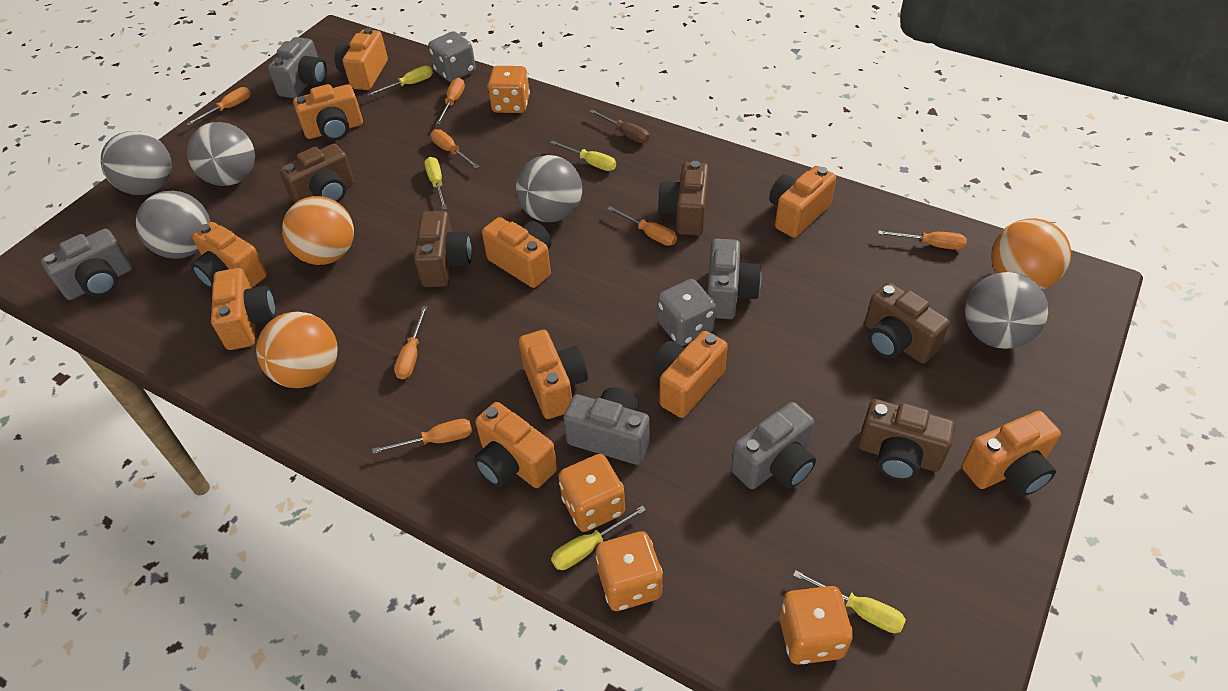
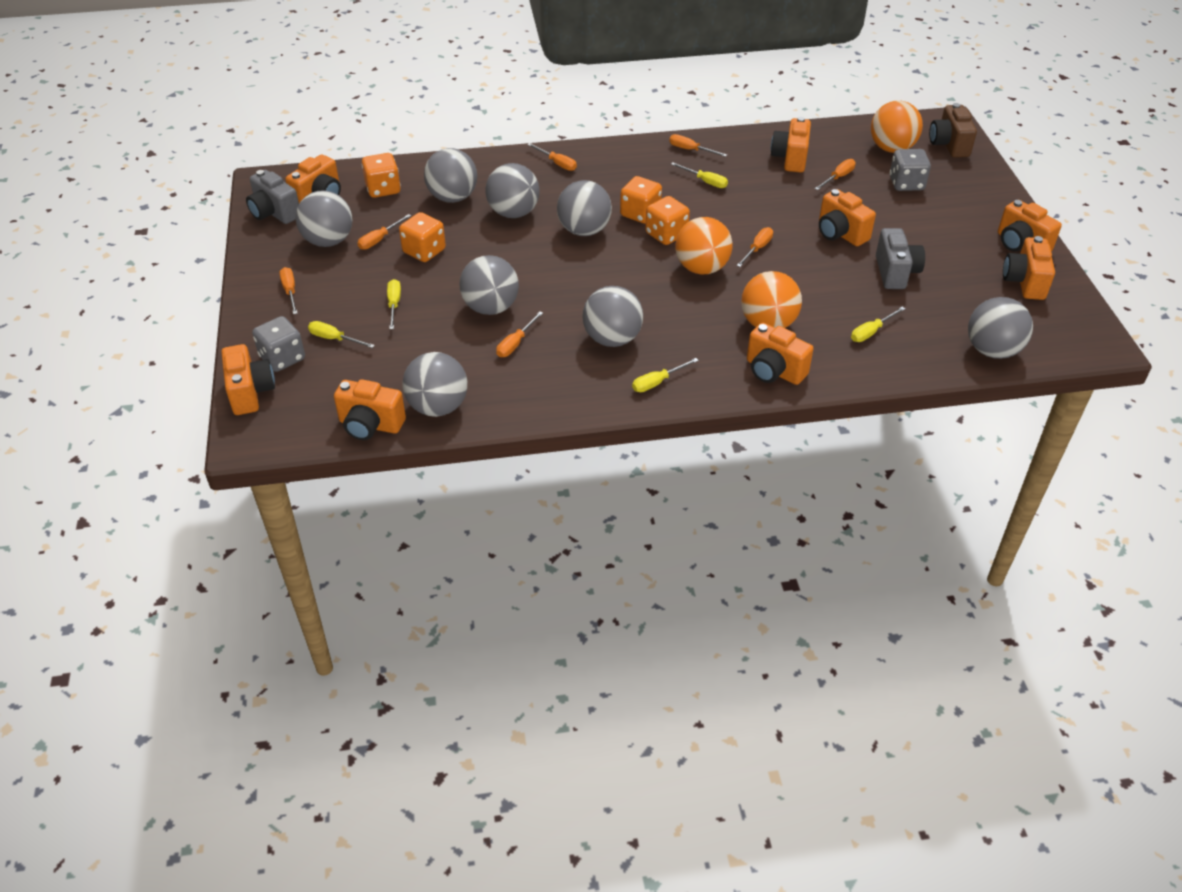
brown camera: 5 -> 1
brown screwdriver: 1 -> 0
grey ball: 5 -> 8
grey camera: 5 -> 2
orange camera: 10 -> 8

